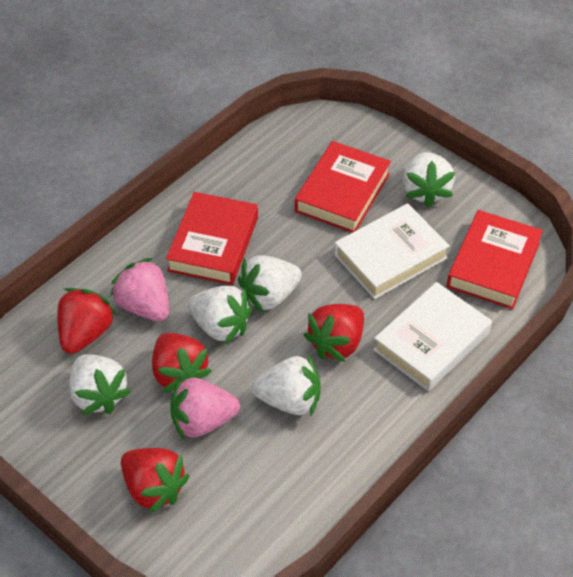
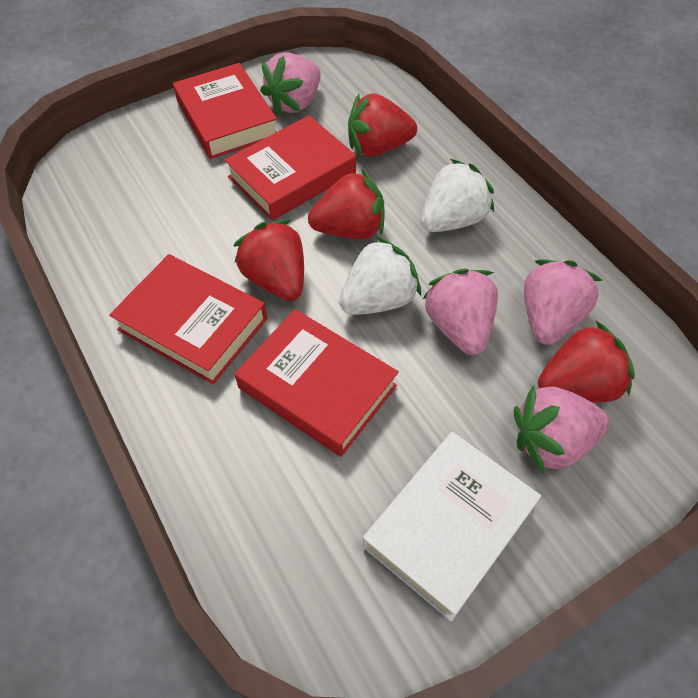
pink strawberry: 2 -> 4
red book: 3 -> 4
white book: 2 -> 1
white strawberry: 5 -> 2

